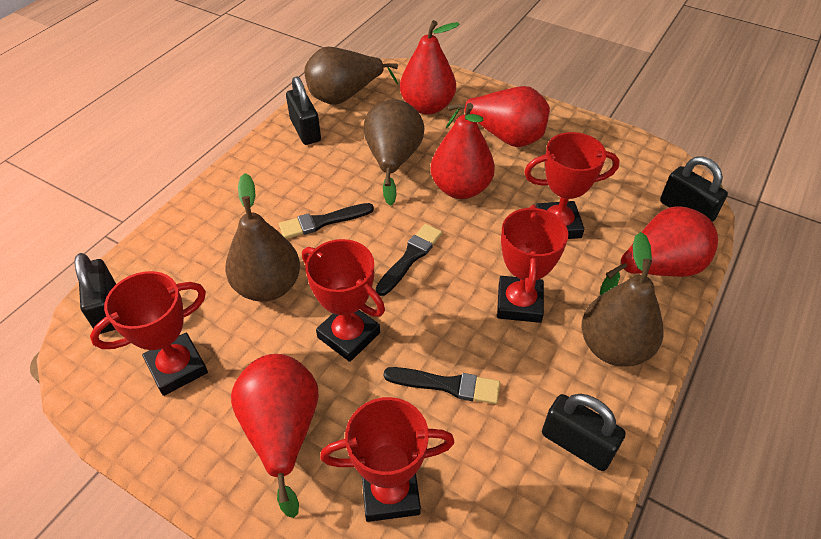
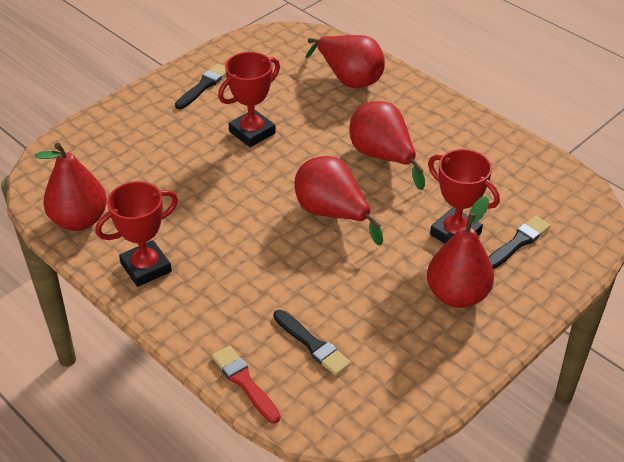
black padlock: 4 -> 0
brown pear: 4 -> 0
red brush: 0 -> 1
red trophy: 5 -> 3

